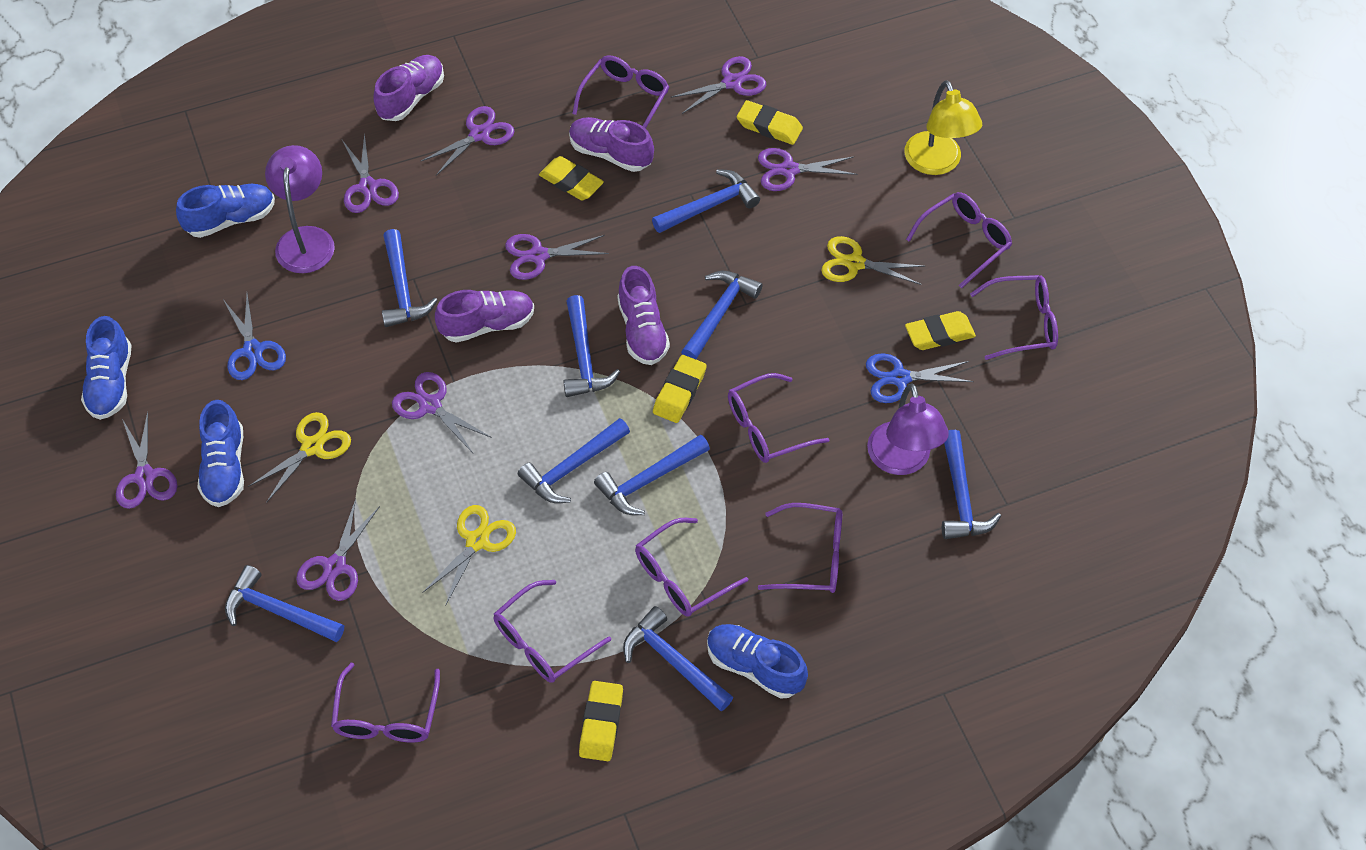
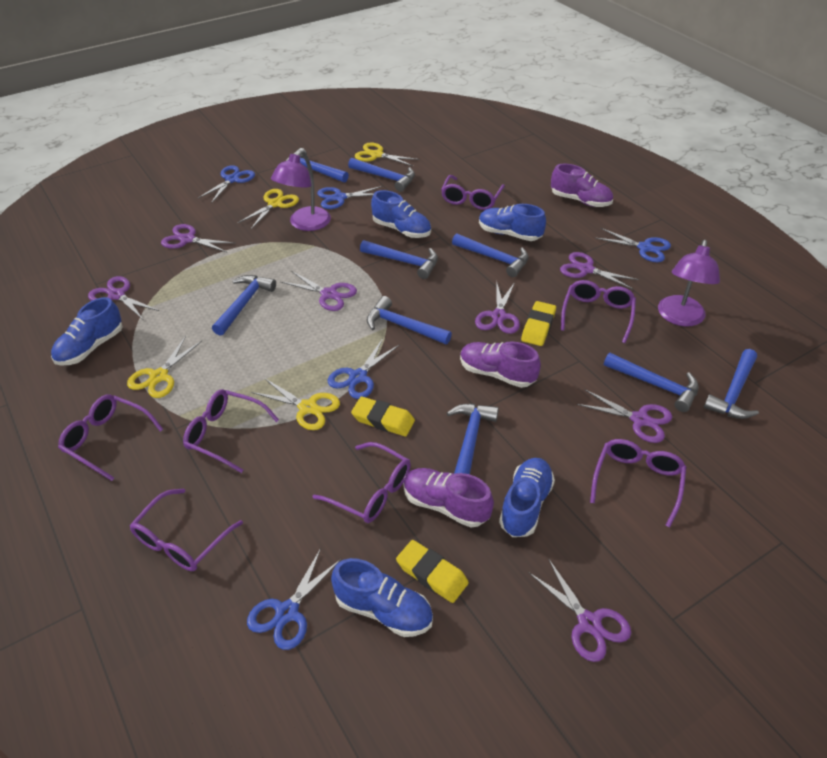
blue scissors: 2 -> 5
blue shoe: 4 -> 5
purple glasses: 8 -> 7
purple scissors: 8 -> 7
purple shoe: 4 -> 3
yellow eraser: 5 -> 3
yellow lamp: 1 -> 0
yellow scissors: 3 -> 4

